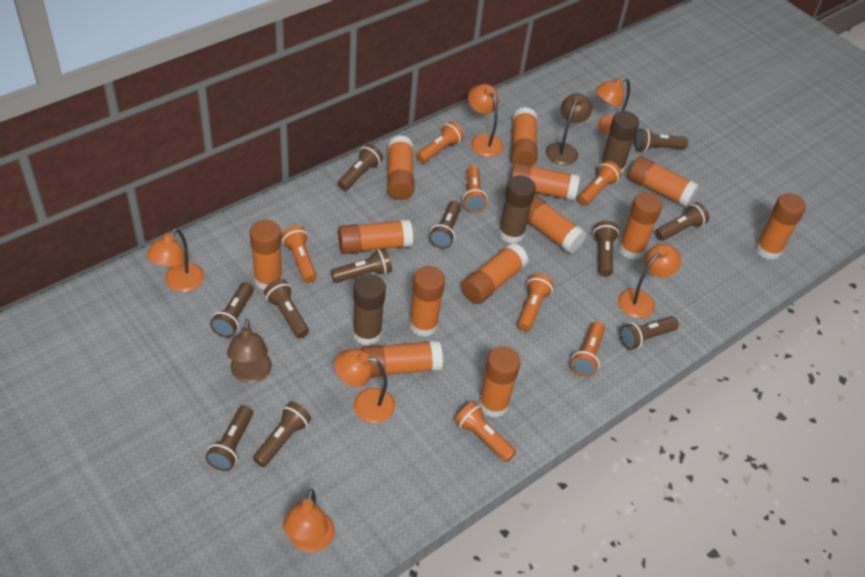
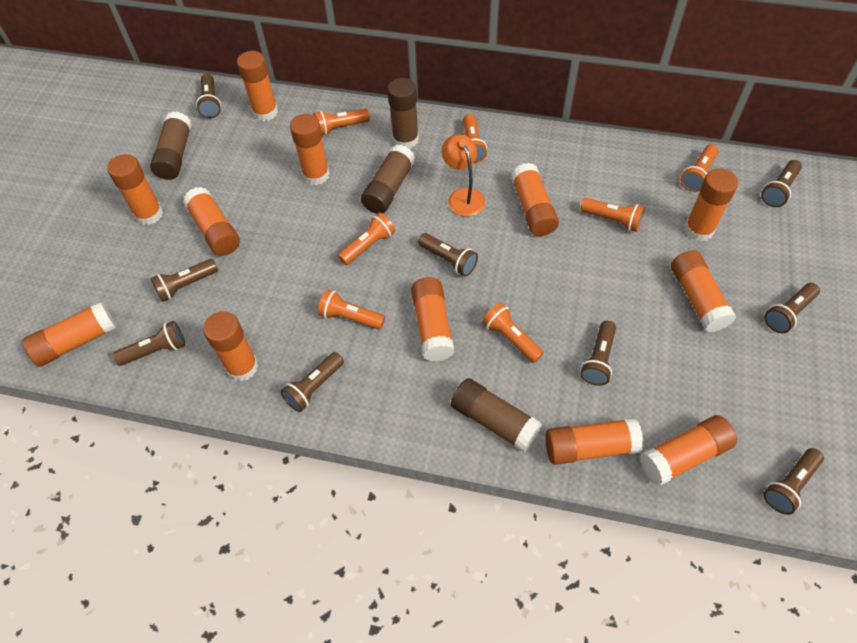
brown flashlight: 11 -> 9
brown glue stick: 3 -> 4
brown lamp: 2 -> 0
orange glue stick: 13 -> 12
orange lamp: 6 -> 1

